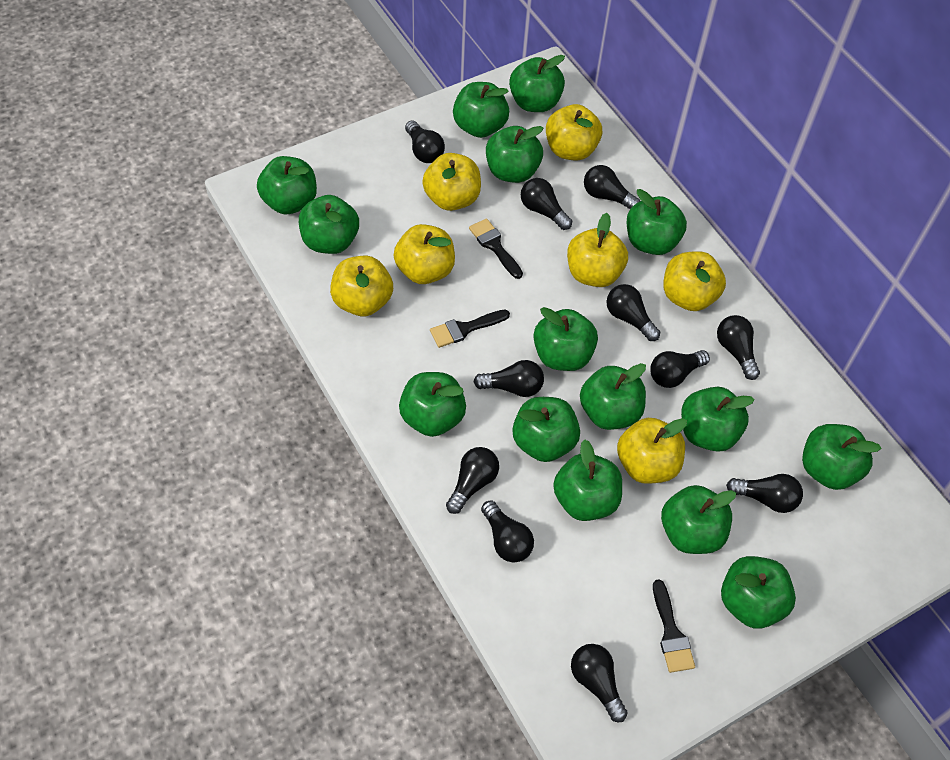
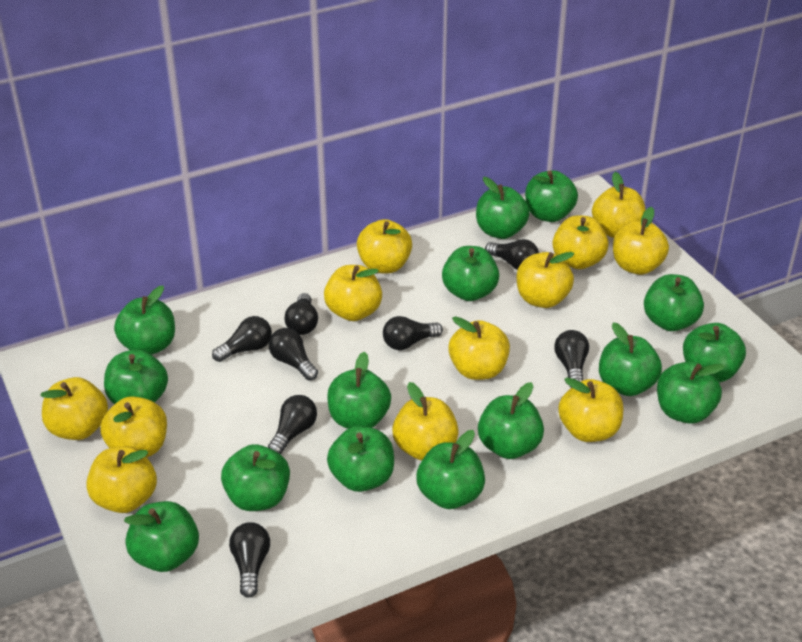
black brush: 3 -> 0
black light bulb: 11 -> 8
yellow apple: 7 -> 12

